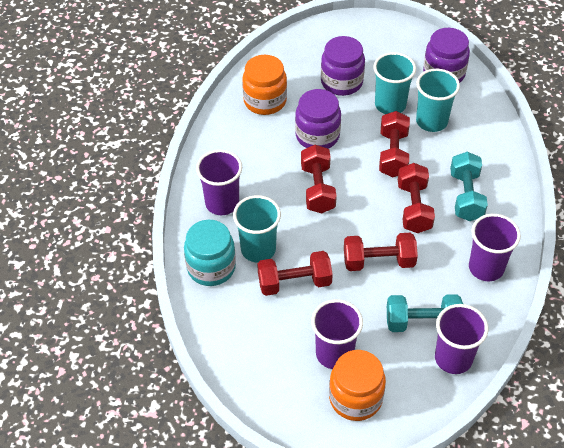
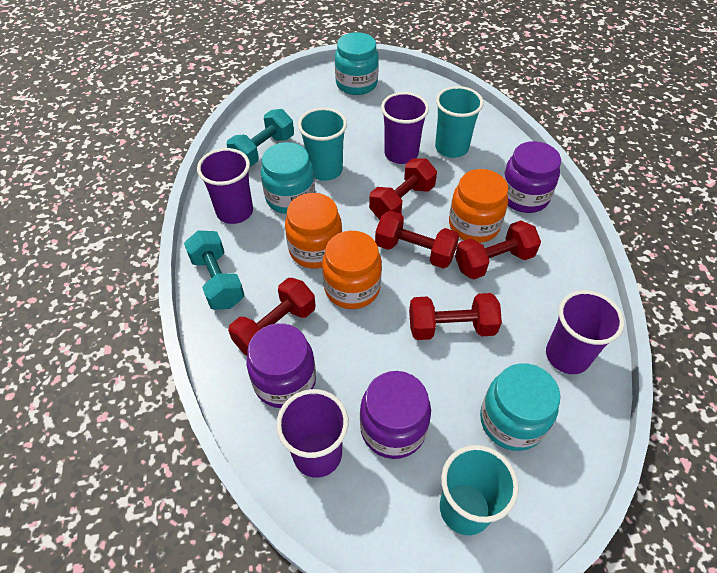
orange jar: 2 -> 3
turquoise jar: 1 -> 3

